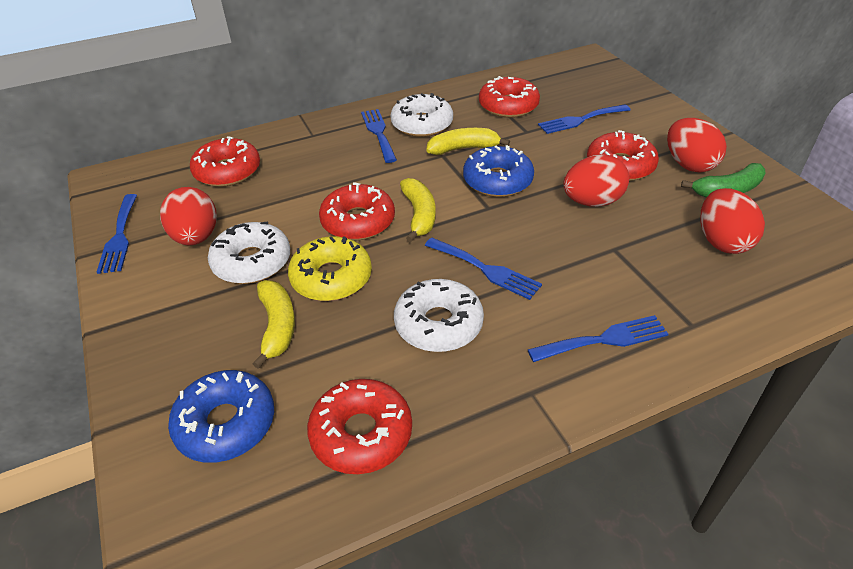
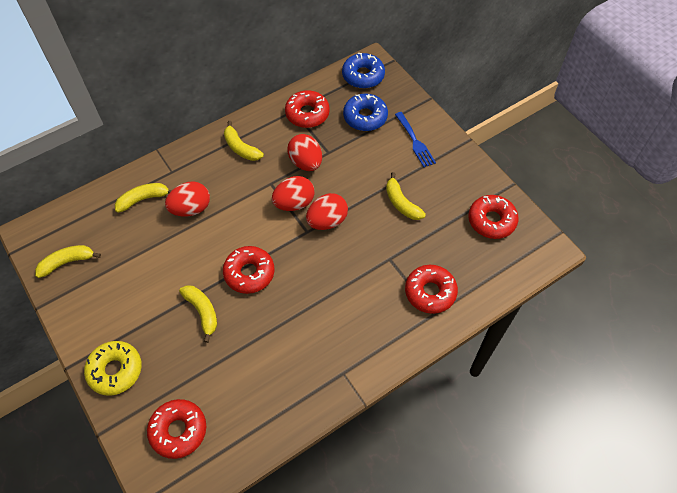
blue fork: 5 -> 1
green banana: 1 -> 0
white donut: 3 -> 0
yellow banana: 3 -> 5

